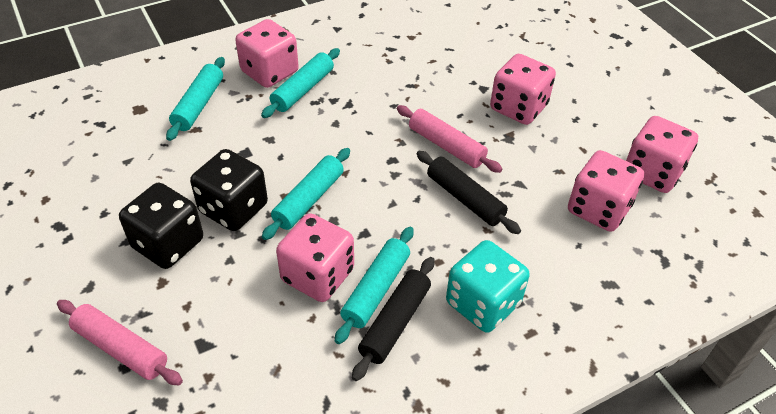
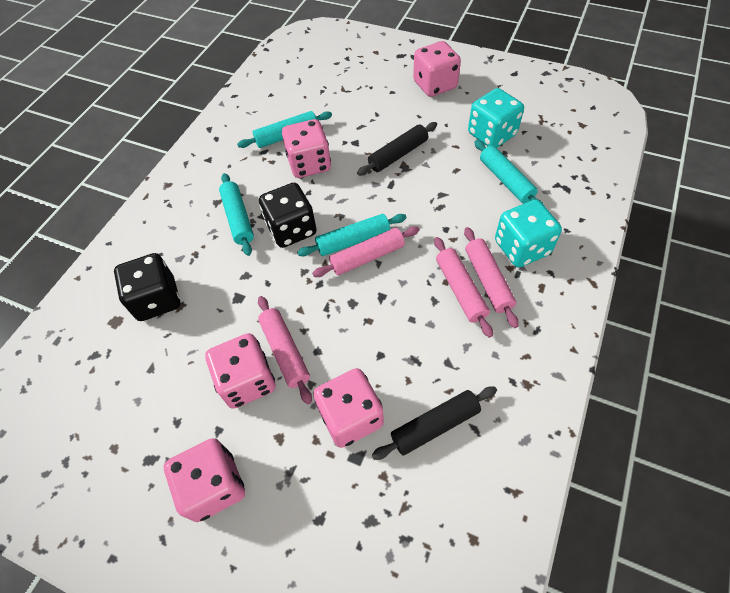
pink rolling pin: 2 -> 4
turquoise dice: 1 -> 2

